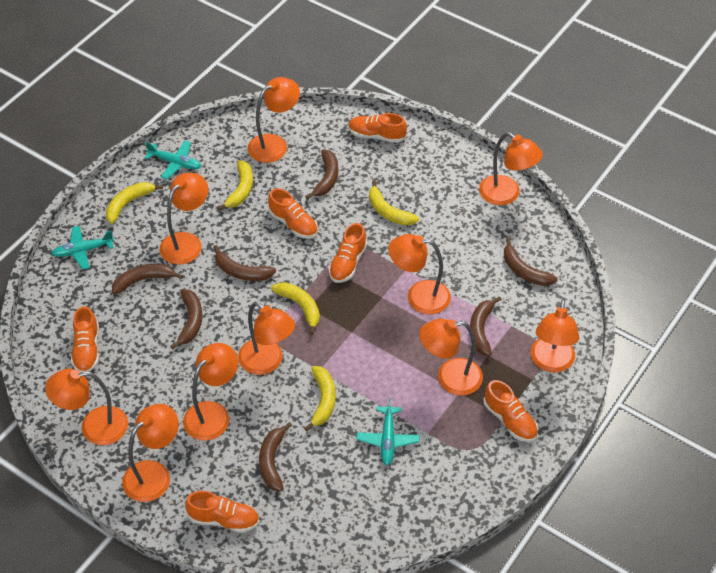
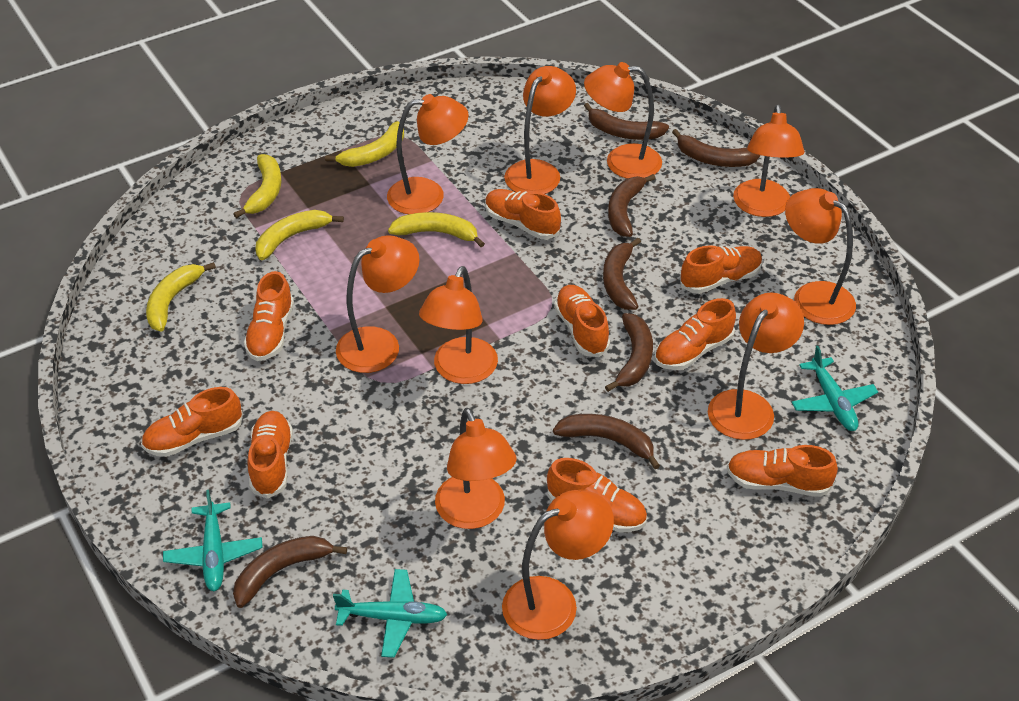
orange shoe: 6 -> 9

